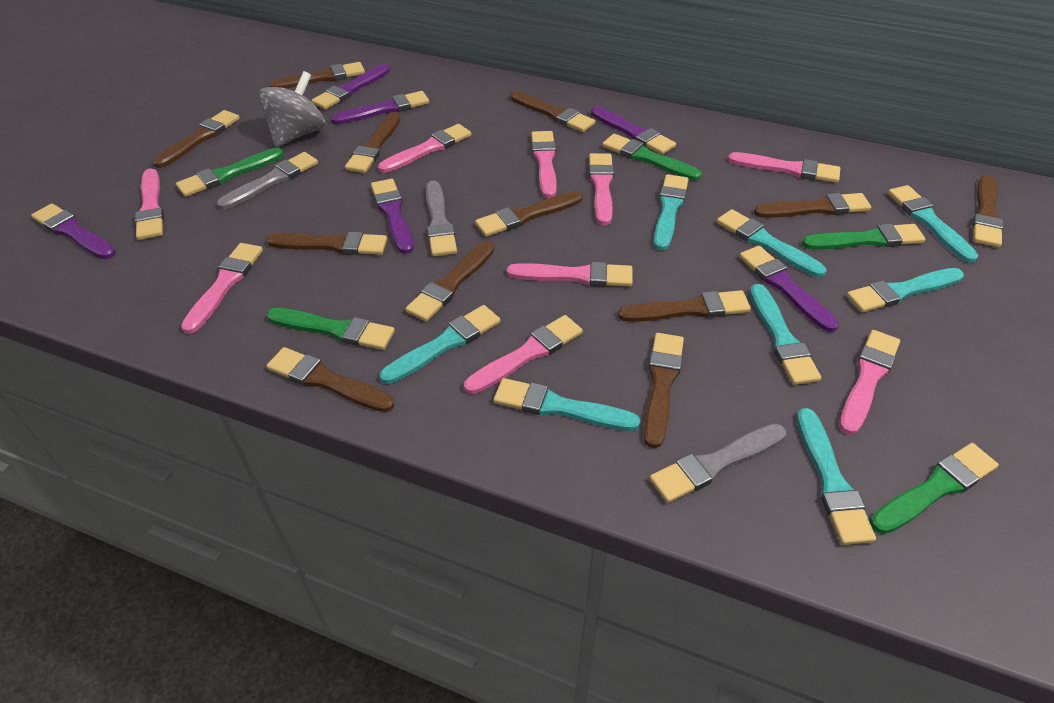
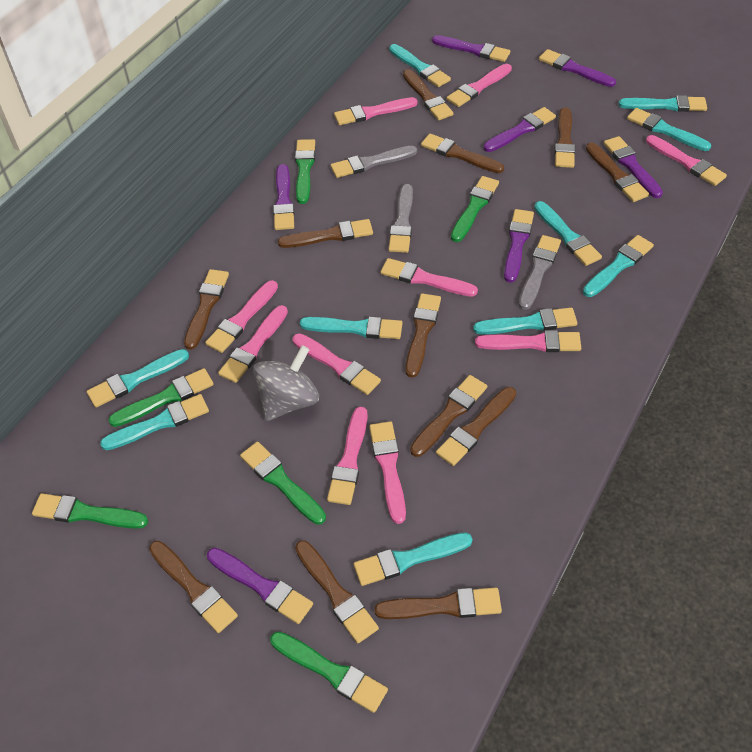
green brush: 5 -> 6
pink brush: 9 -> 10
purple brush: 6 -> 7
turquoise brush: 8 -> 10

